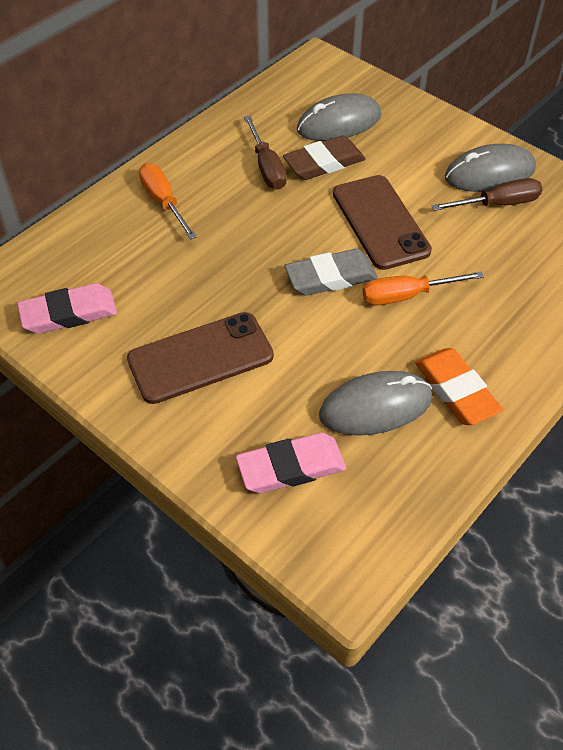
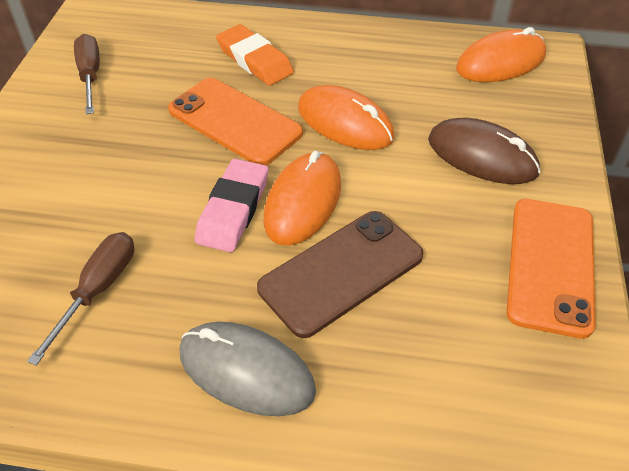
brown eraser: 1 -> 0
brown mouse: 0 -> 1
brown phone: 2 -> 1
grey eraser: 1 -> 0
grey mouse: 3 -> 1
orange mouse: 0 -> 3
orange phone: 0 -> 2
orange screwdriver: 2 -> 0
pink eraser: 2 -> 1

